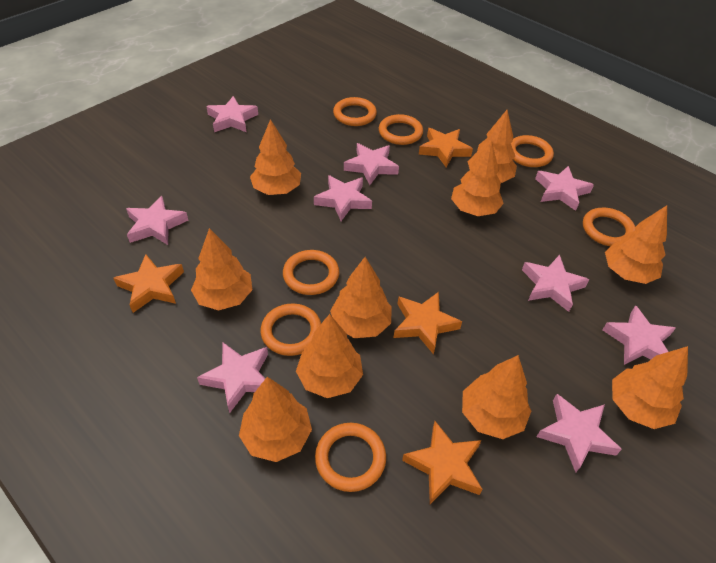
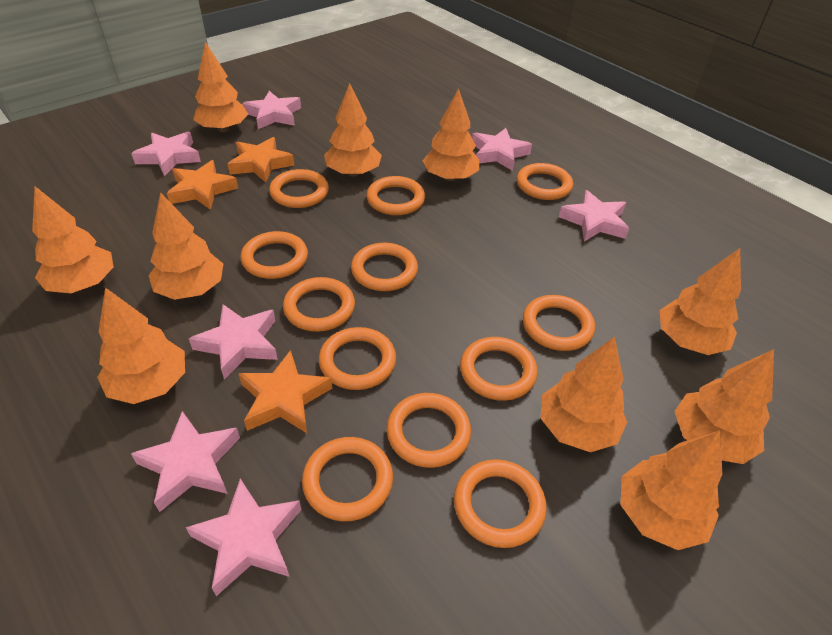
orange ring: 7 -> 12
orange star: 4 -> 3
pink star: 9 -> 7

